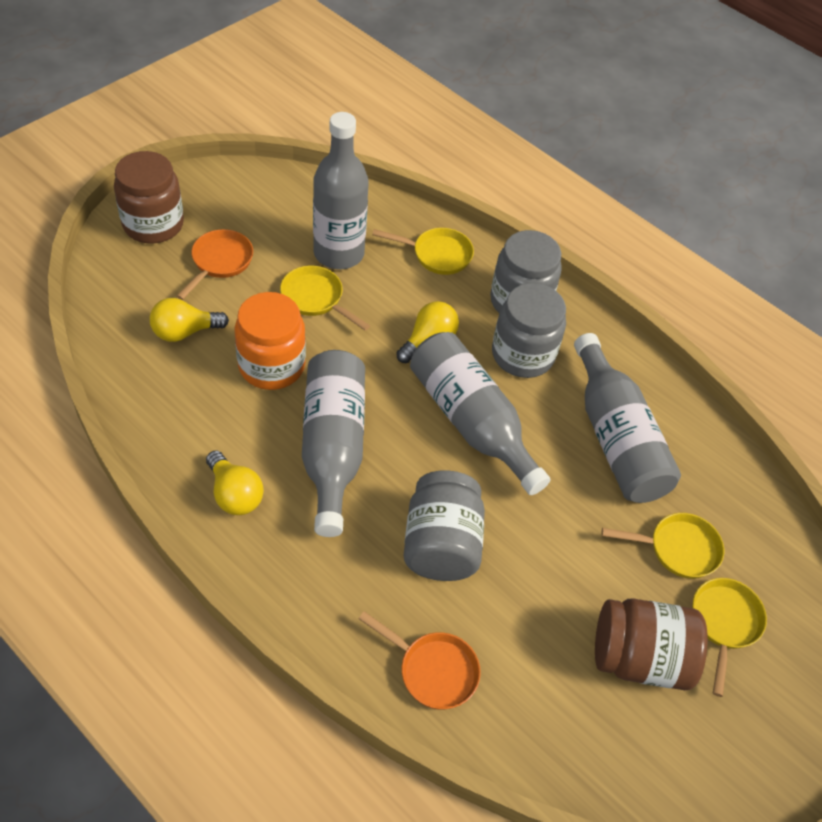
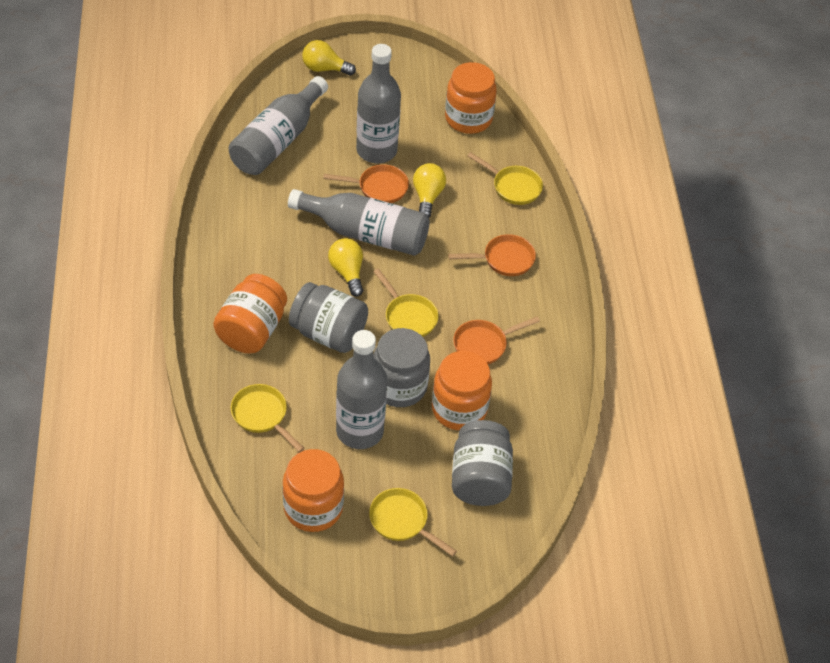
brown jar: 2 -> 0
orange jar: 1 -> 4
orange pan: 2 -> 3

